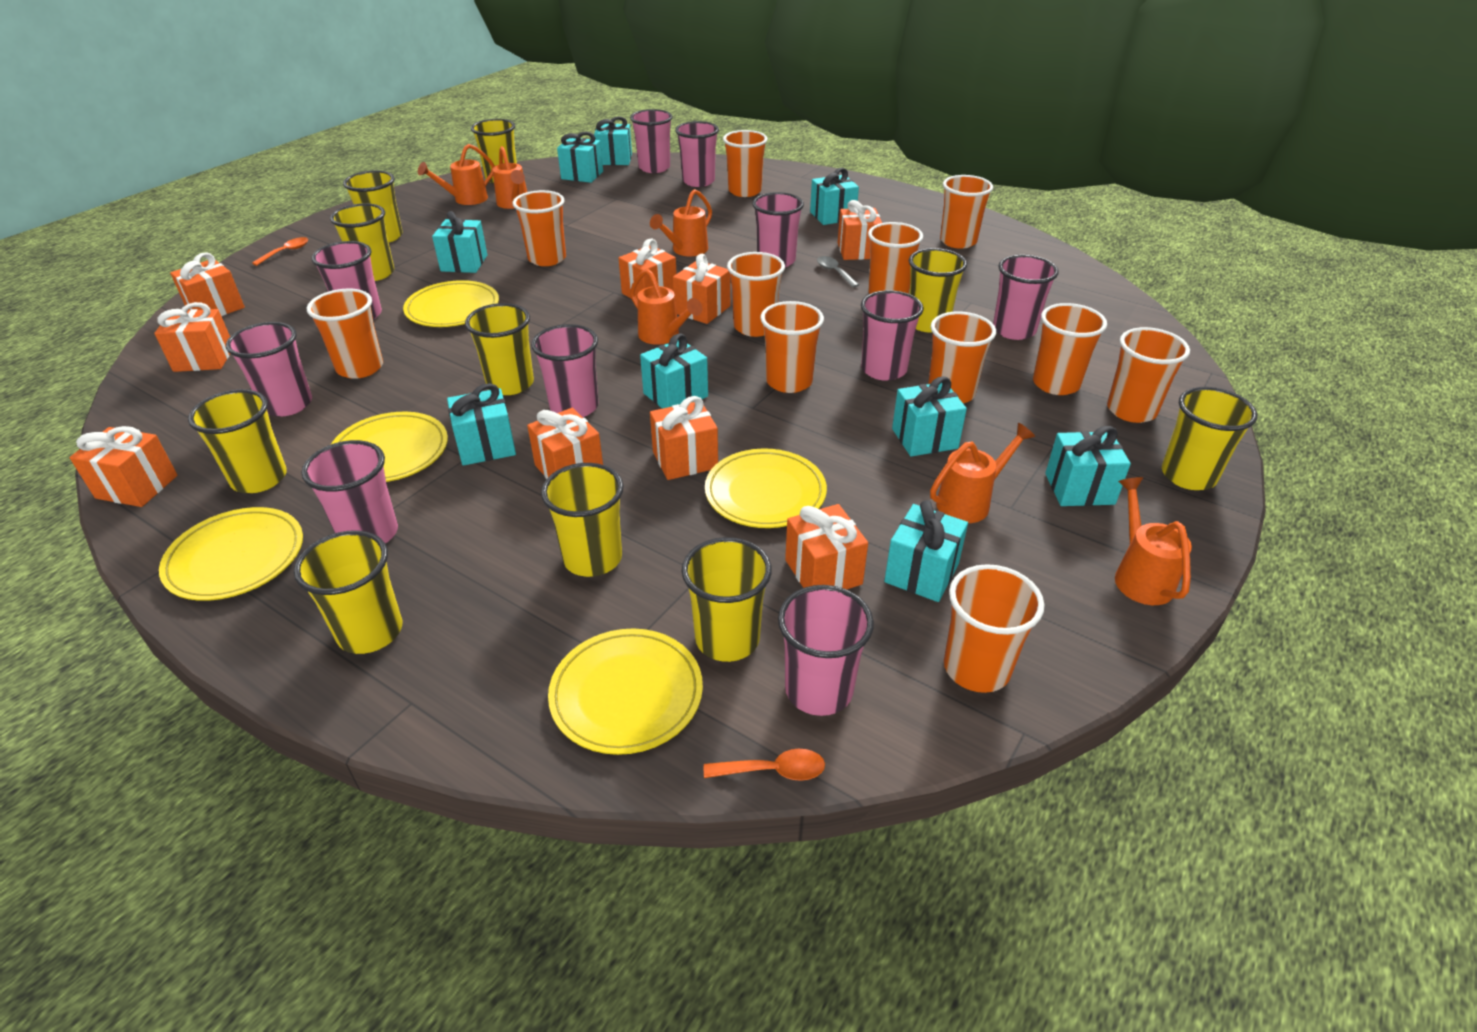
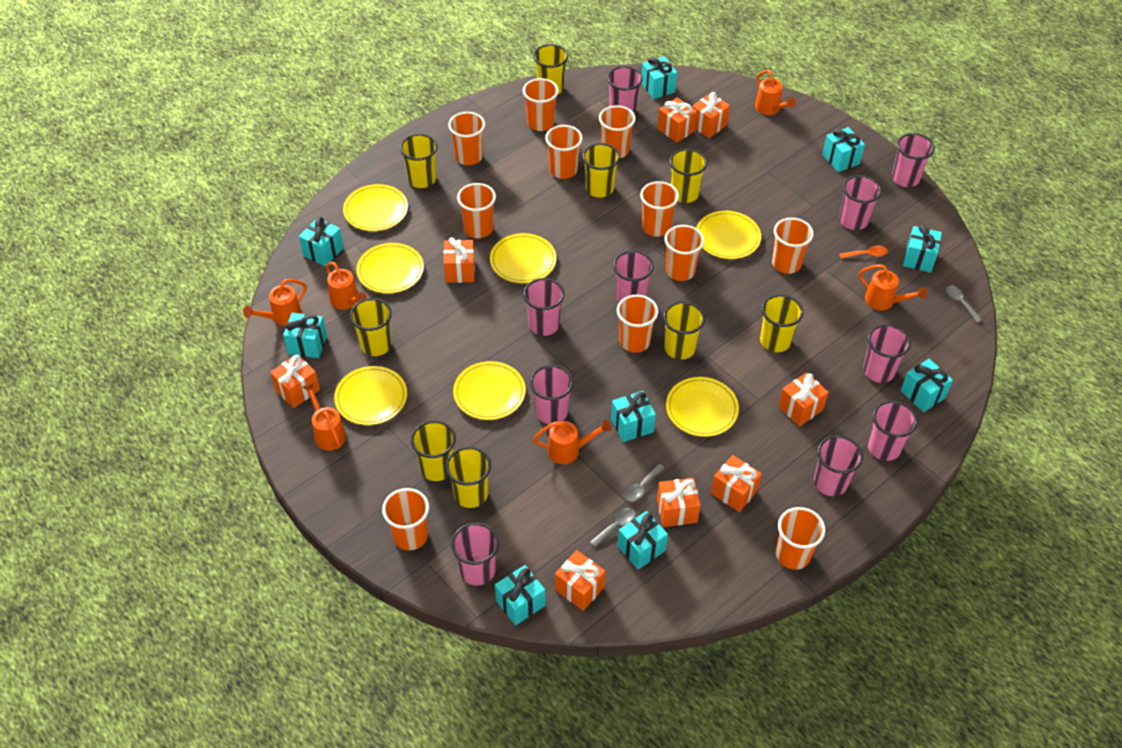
grey spoon: 1 -> 3
orange gift: 9 -> 8
orange spoon: 2 -> 1
yellow cup: 10 -> 9
yellow plate: 5 -> 7

